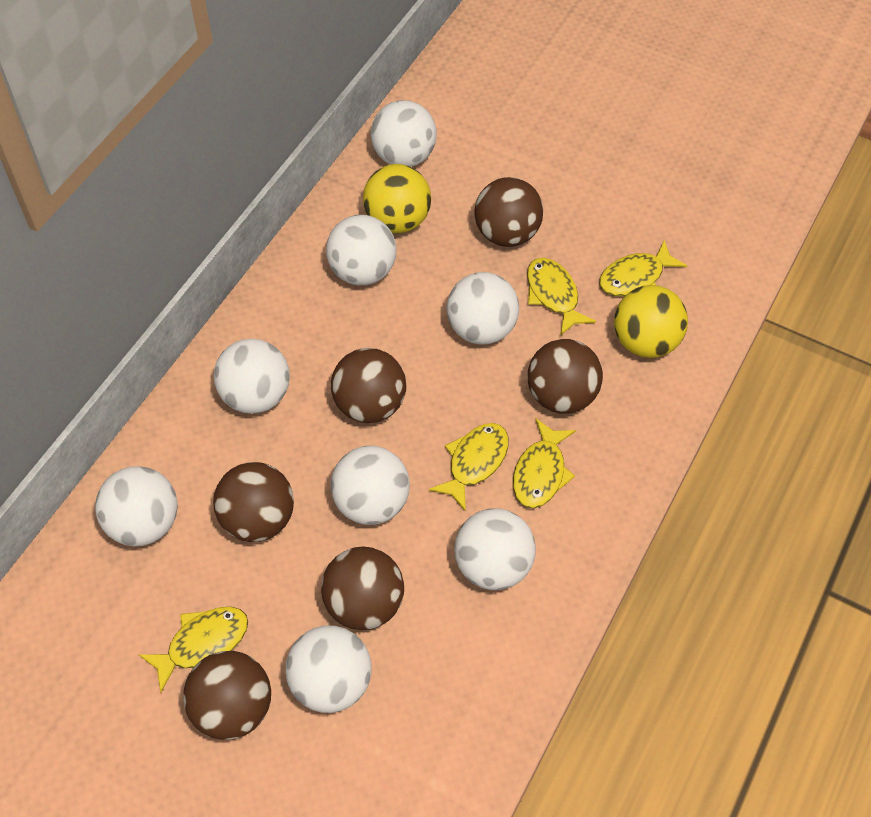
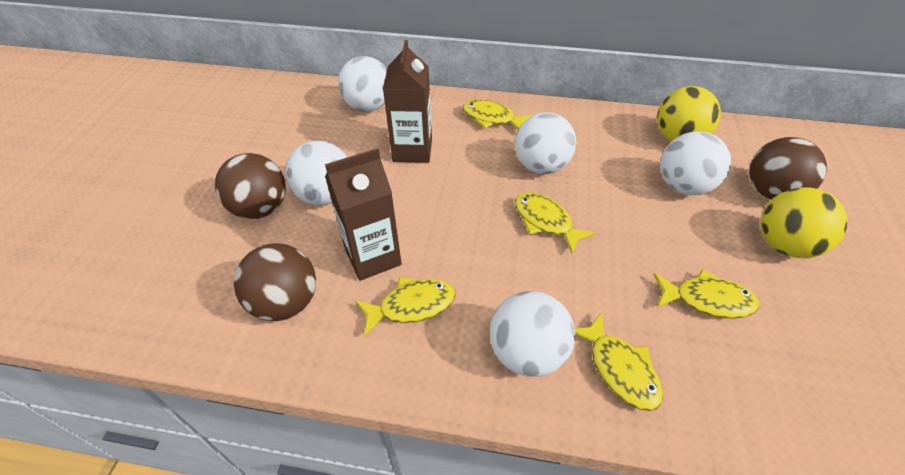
brown ball: 6 -> 3
brown carton: 0 -> 2
white ball: 8 -> 5

